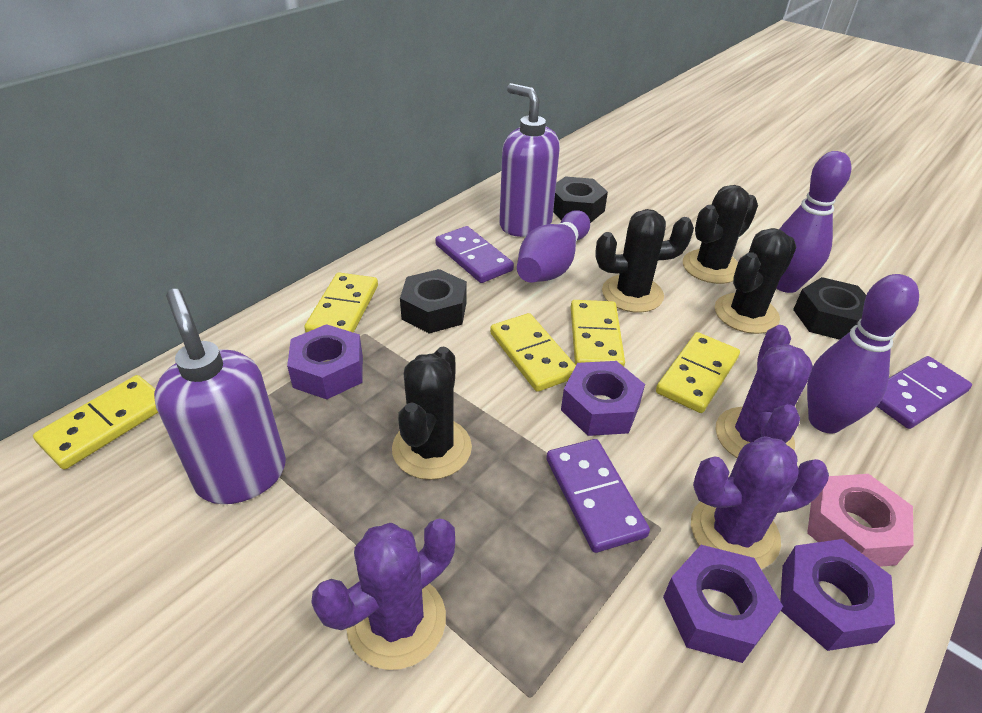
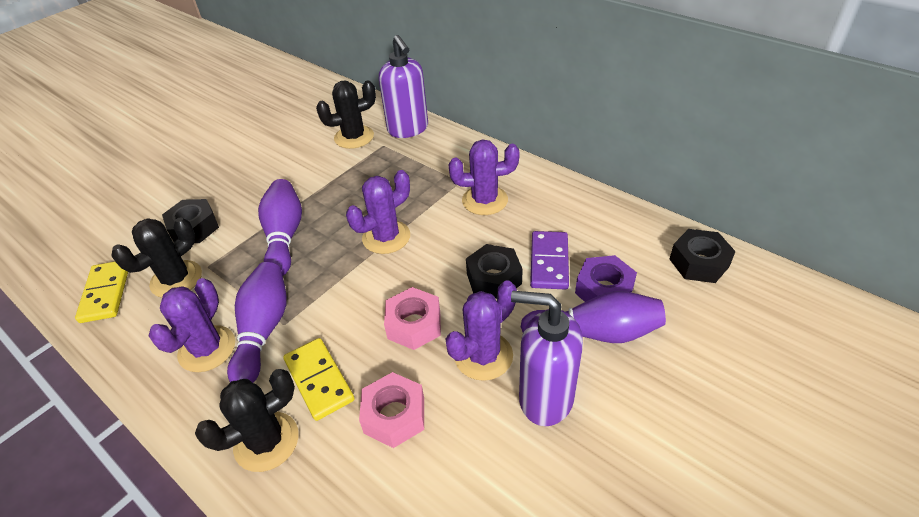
black cactus: 4 -> 3
pink nut: 1 -> 2
purple cactus: 3 -> 4
purple domino: 3 -> 1
purple nut: 4 -> 1
yellow domino: 5 -> 2

